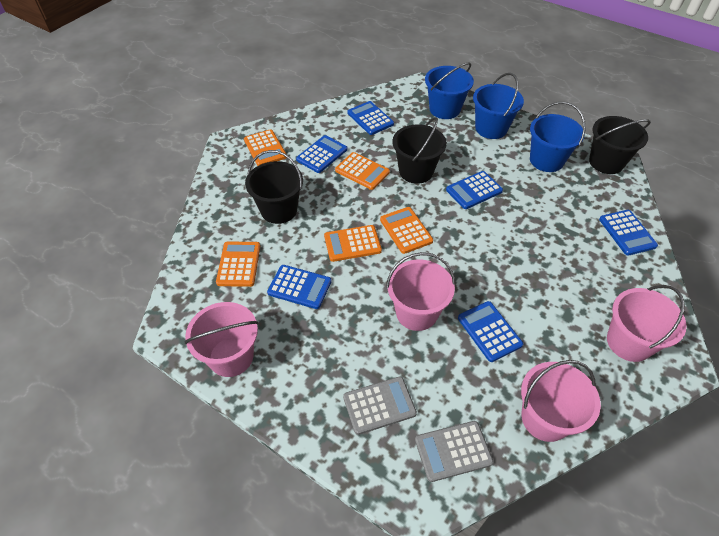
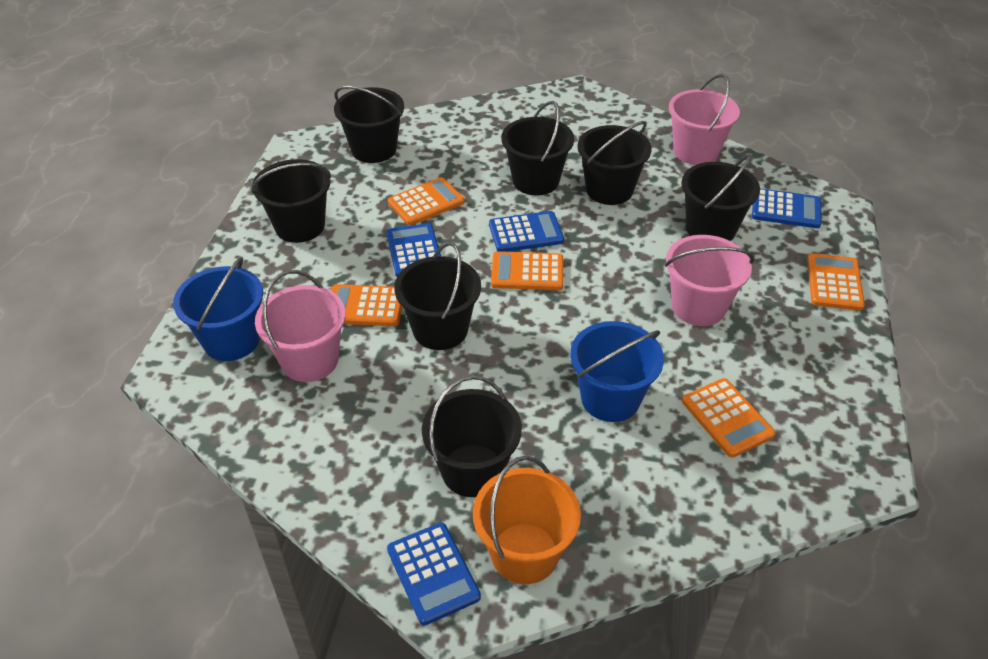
black bucket: 3 -> 7
blue bucket: 3 -> 2
blue calculator: 6 -> 4
grey calculator: 2 -> 0
orange bucket: 0 -> 1
pink bucket: 4 -> 3

